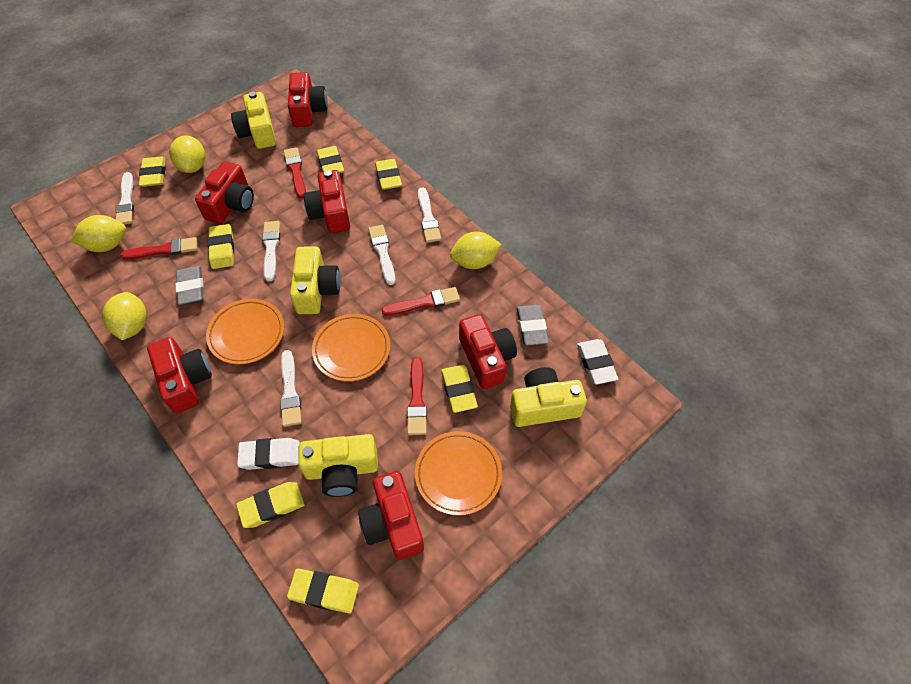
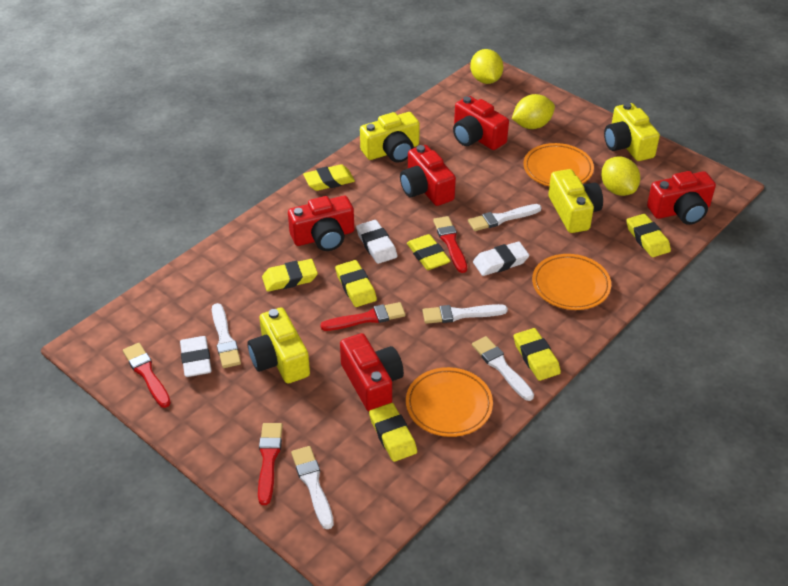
grey eraser: 2 -> 0
red camera: 6 -> 5
white eraser: 2 -> 3
yellow lemon: 4 -> 3

